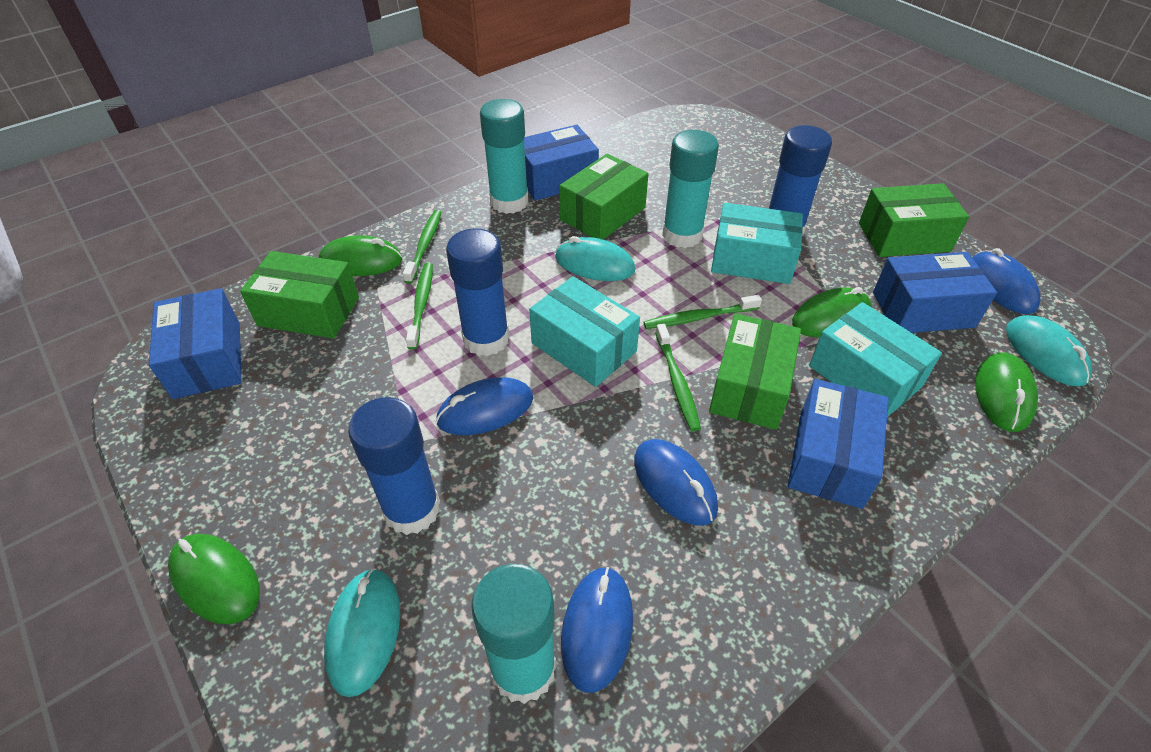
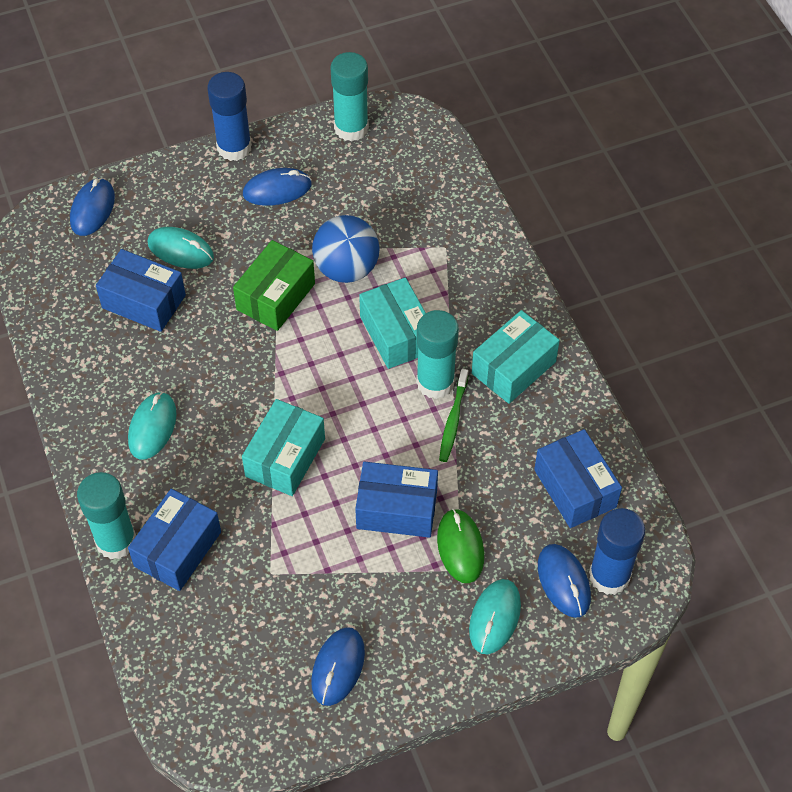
blue ball: 0 -> 1
blue glue stick: 3 -> 2
green box: 4 -> 1
green mouse: 4 -> 1
green toothbrush: 4 -> 1

